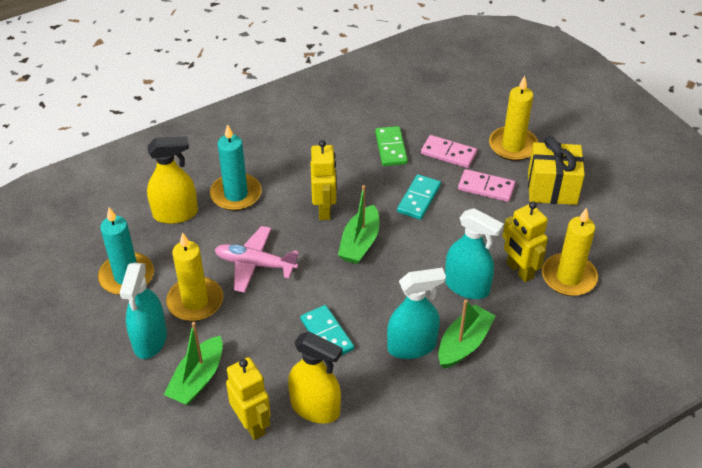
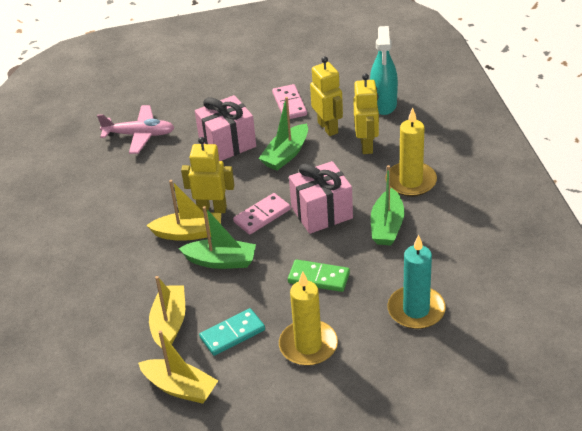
pink gift: 0 -> 2
turquoise candle: 2 -> 1
turquoise domino: 2 -> 1
turquoise spray bottle: 3 -> 1
yellow boat: 0 -> 3
yellow candle: 3 -> 2
yellow gift: 1 -> 0
yellow spray bottle: 2 -> 0

